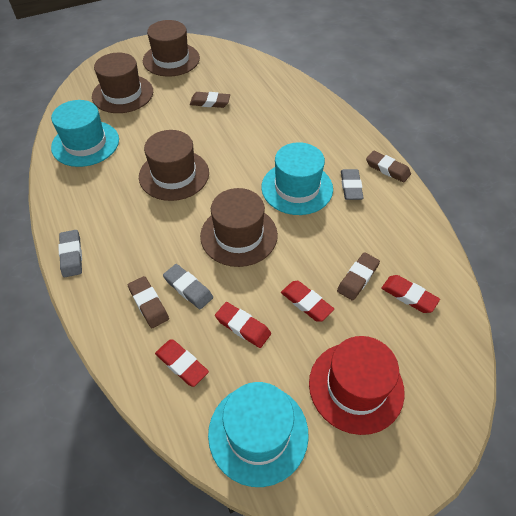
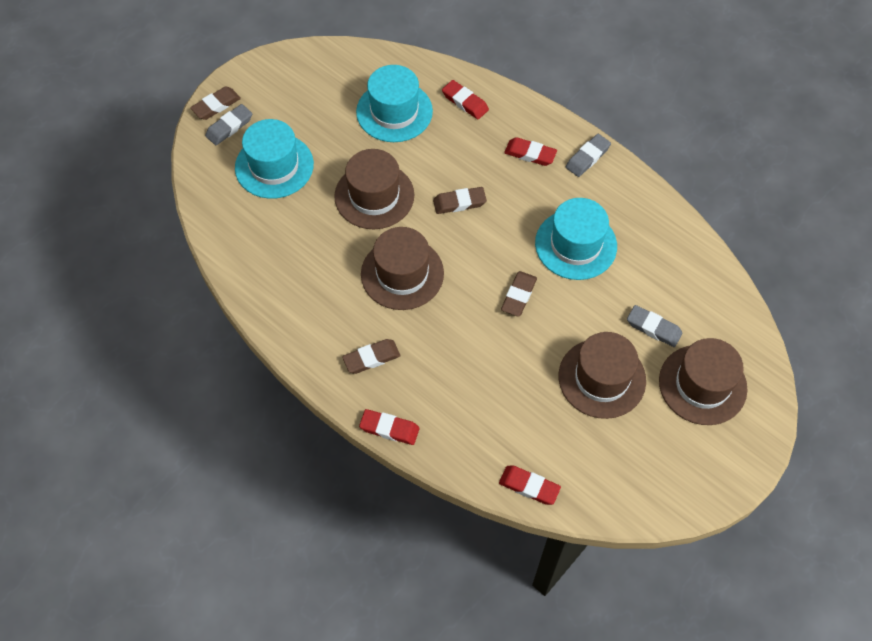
red hat: 1 -> 0

